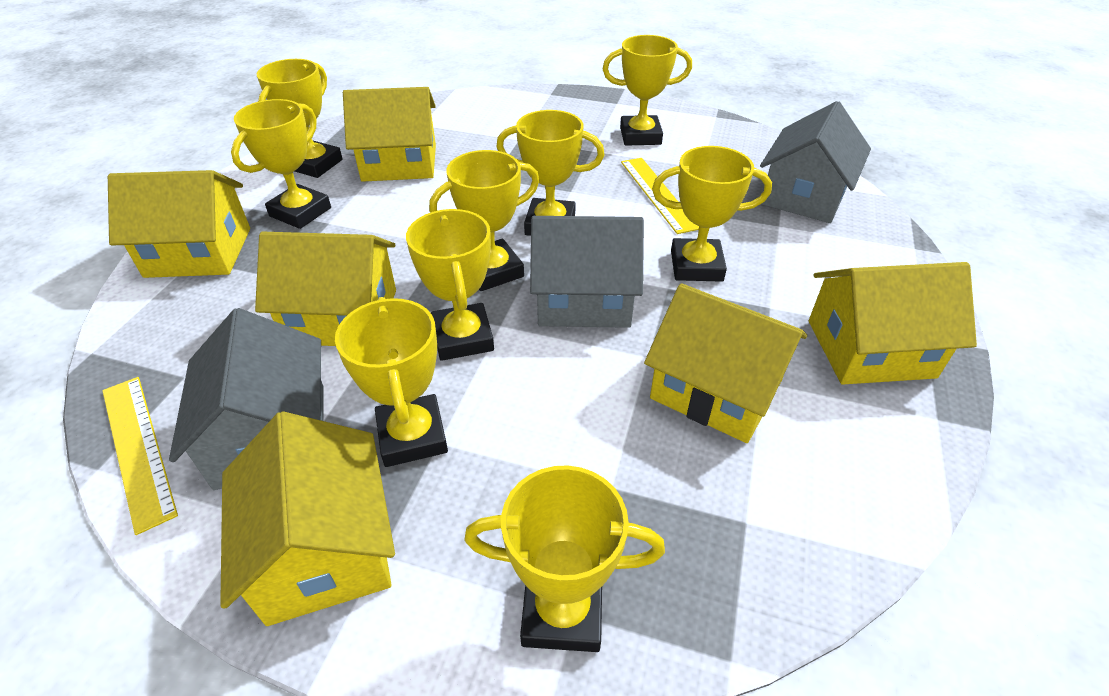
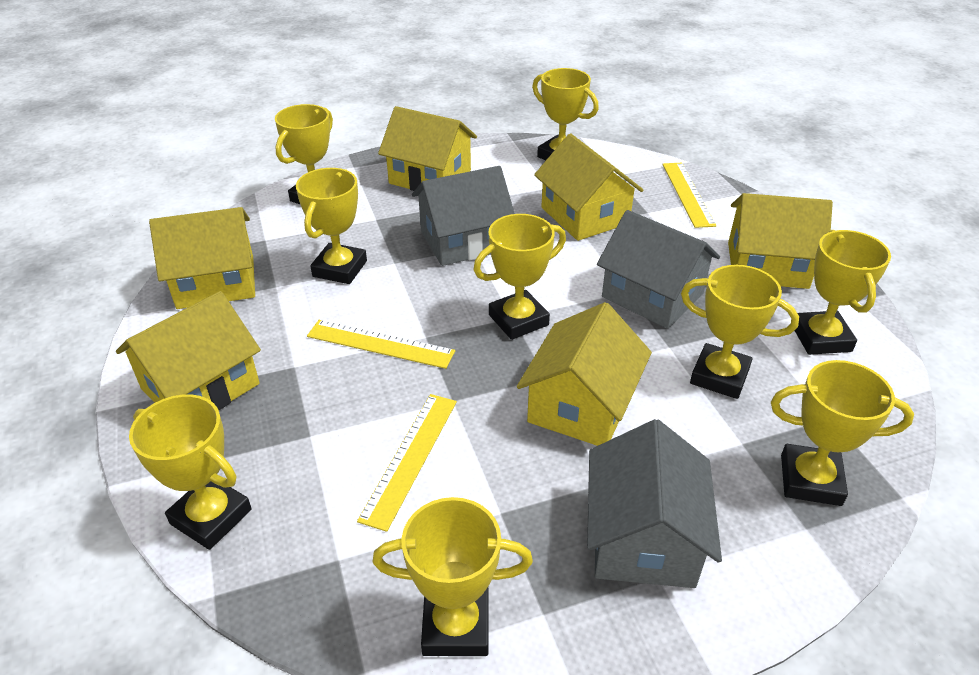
yellow ruler: 2 -> 3

